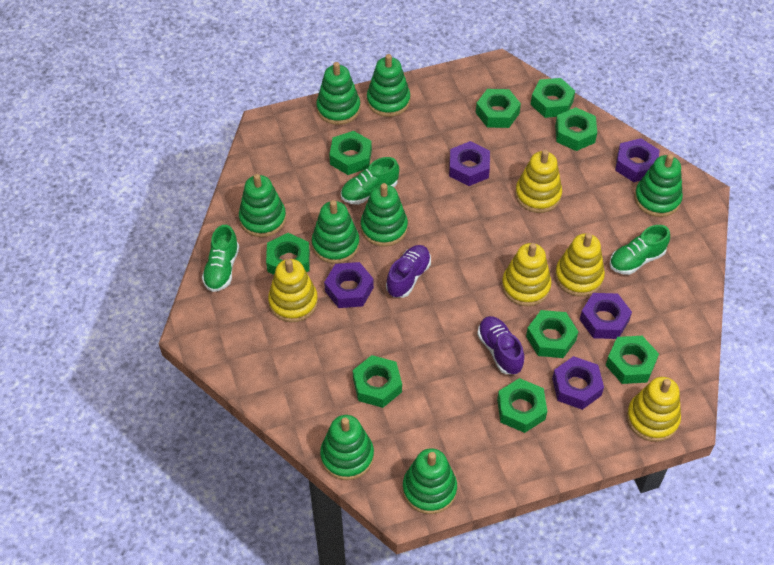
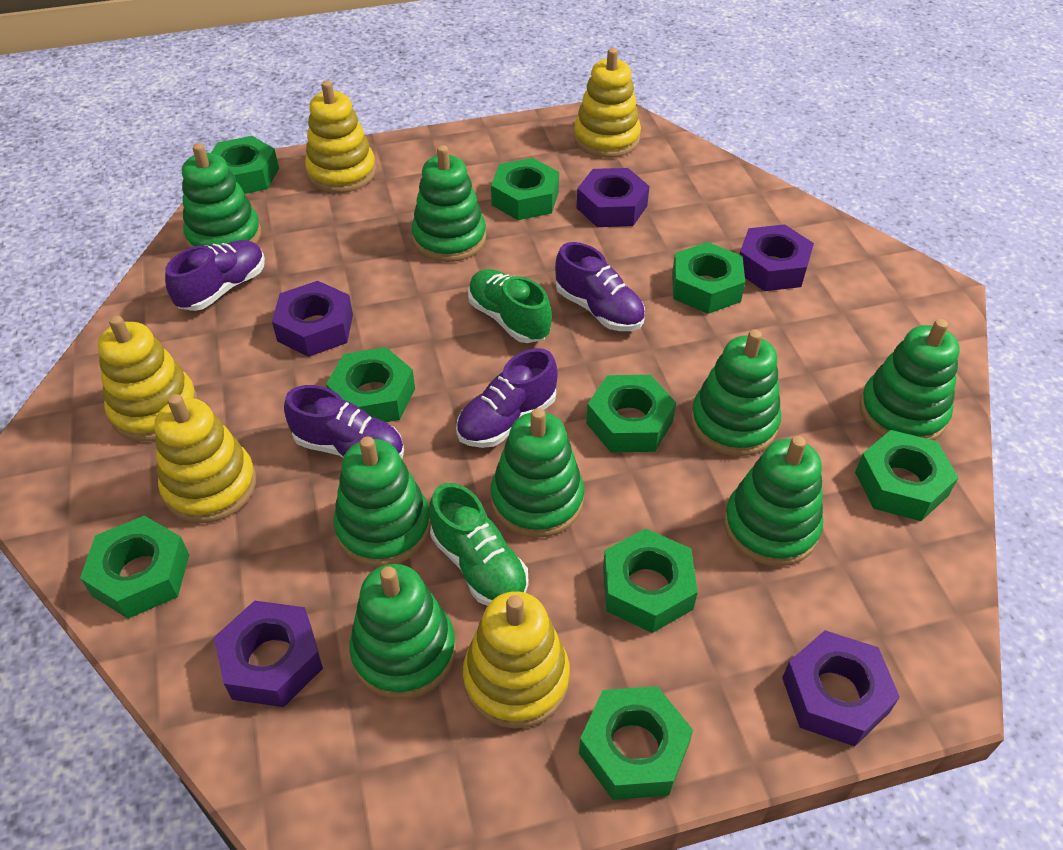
green shoe: 3 -> 2
purple shoe: 2 -> 4

